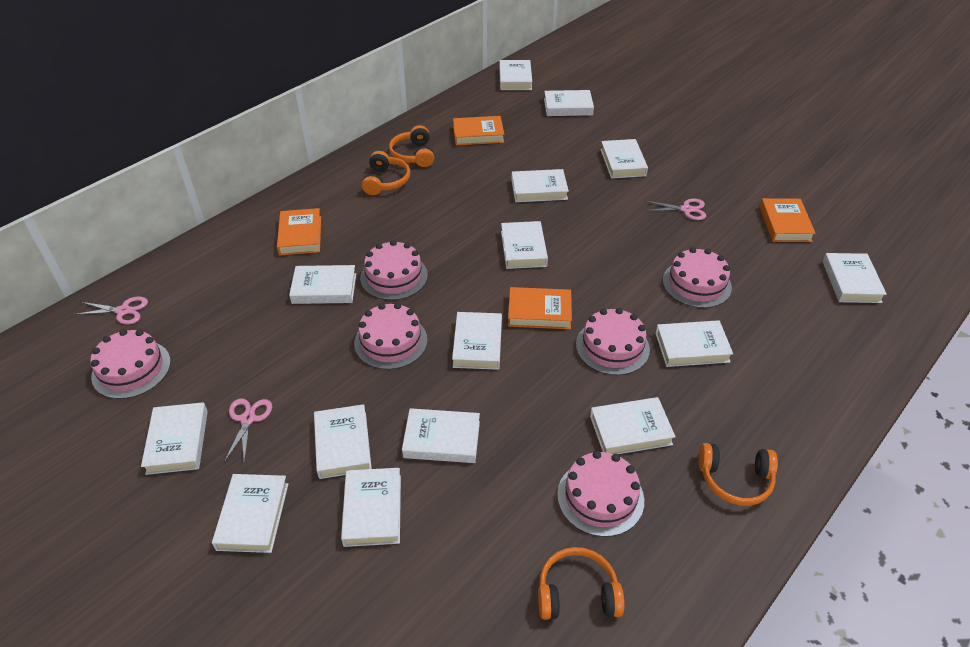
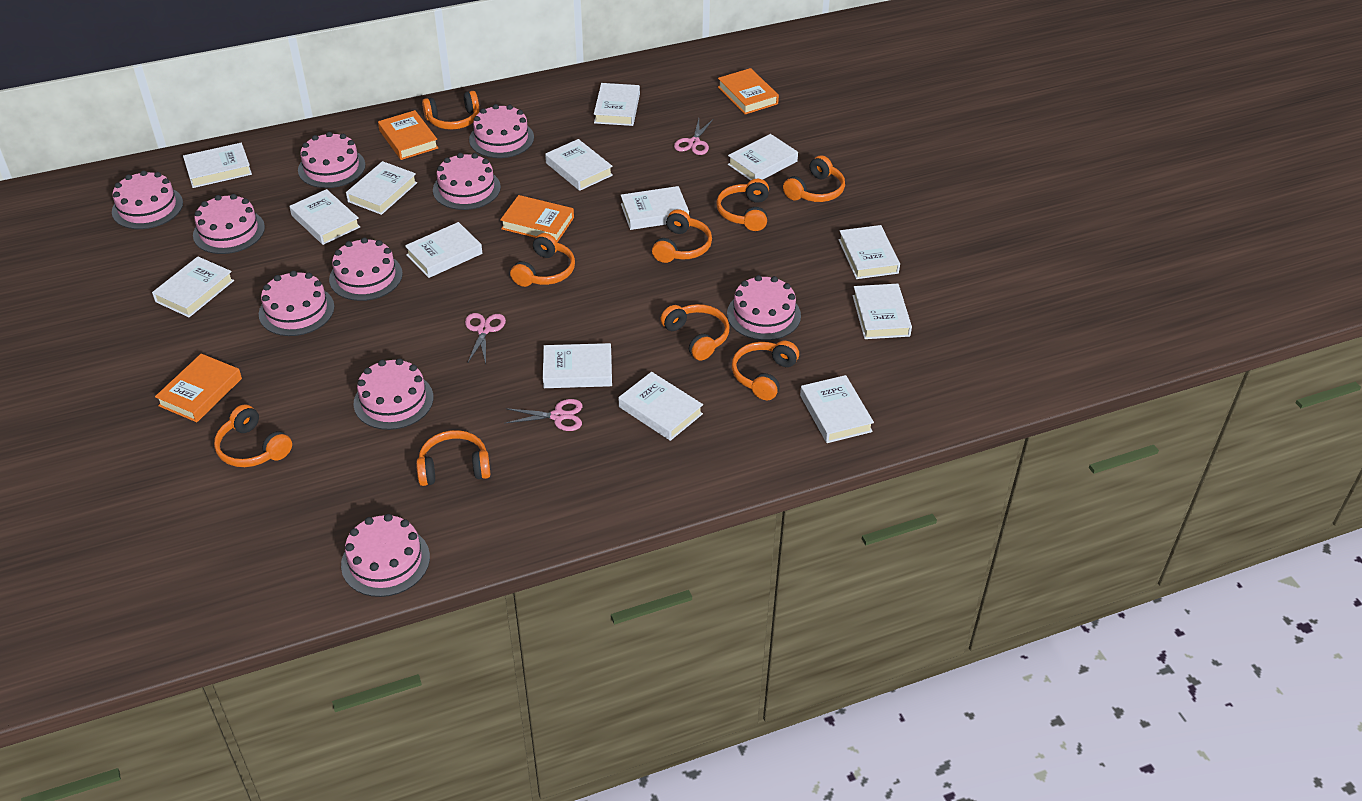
orange headphones: 4 -> 9
pink cake: 6 -> 10
white book: 15 -> 14

